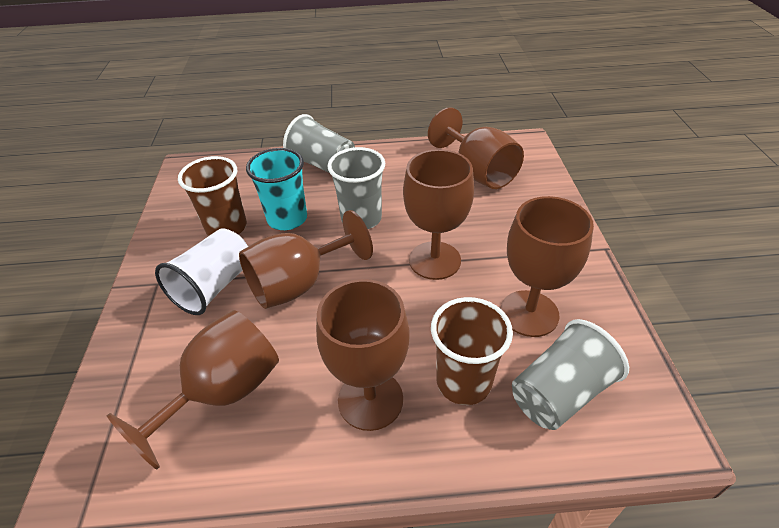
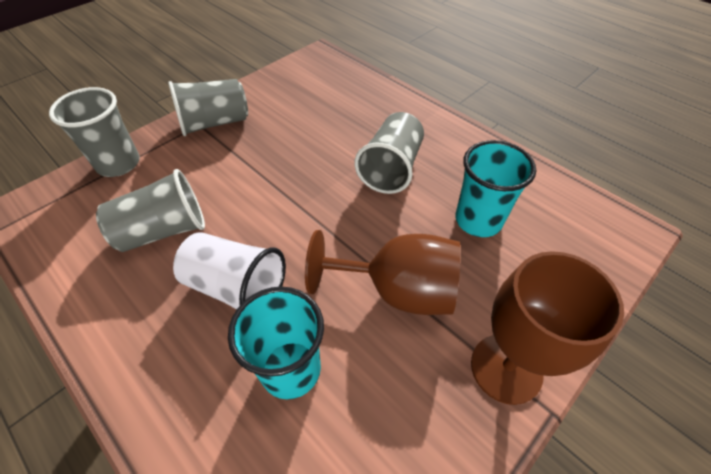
brown cup: 2 -> 0
brown goblet: 6 -> 2
grey cup: 3 -> 4
turquoise cup: 1 -> 2

